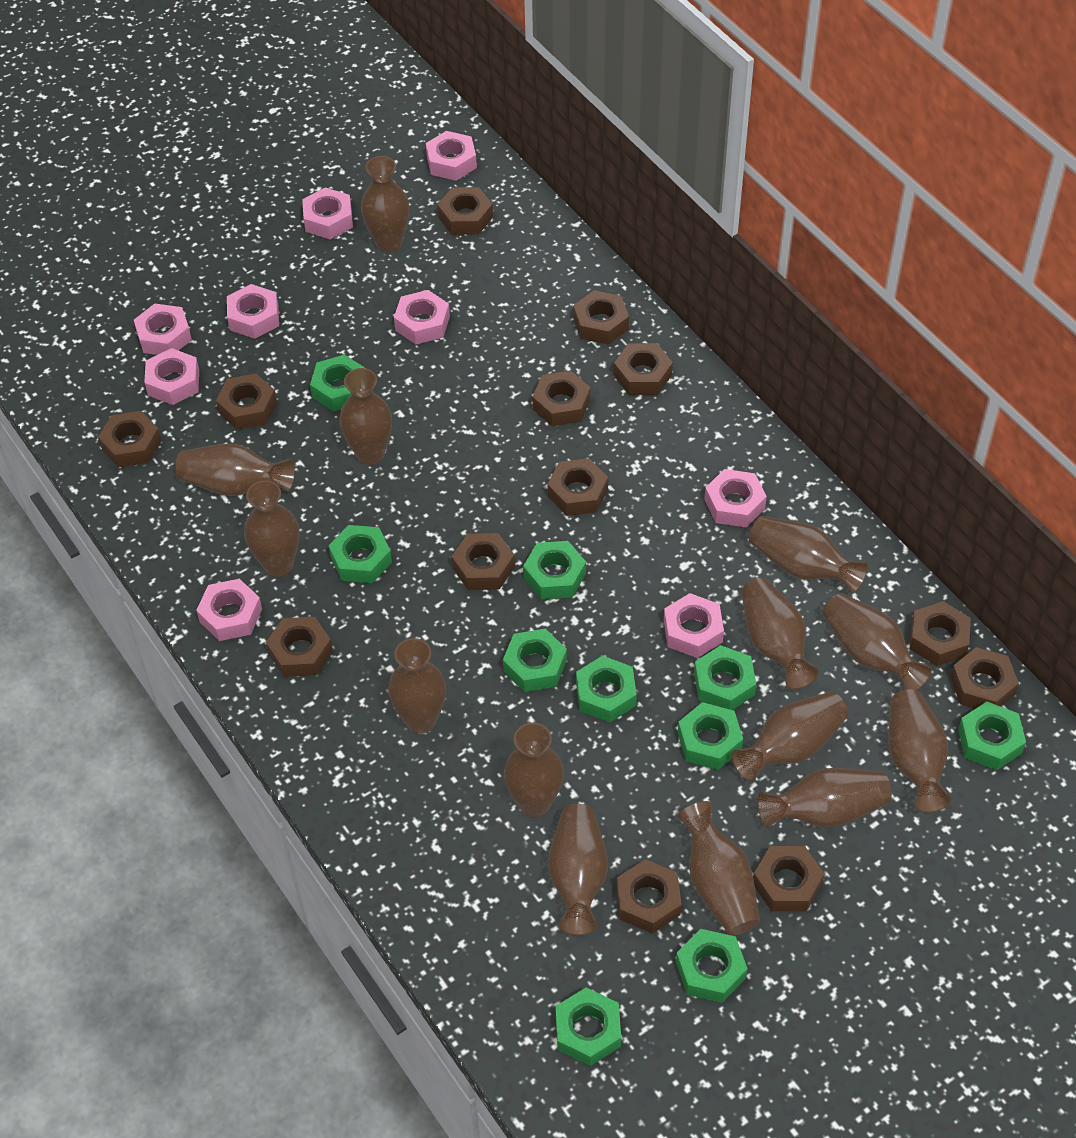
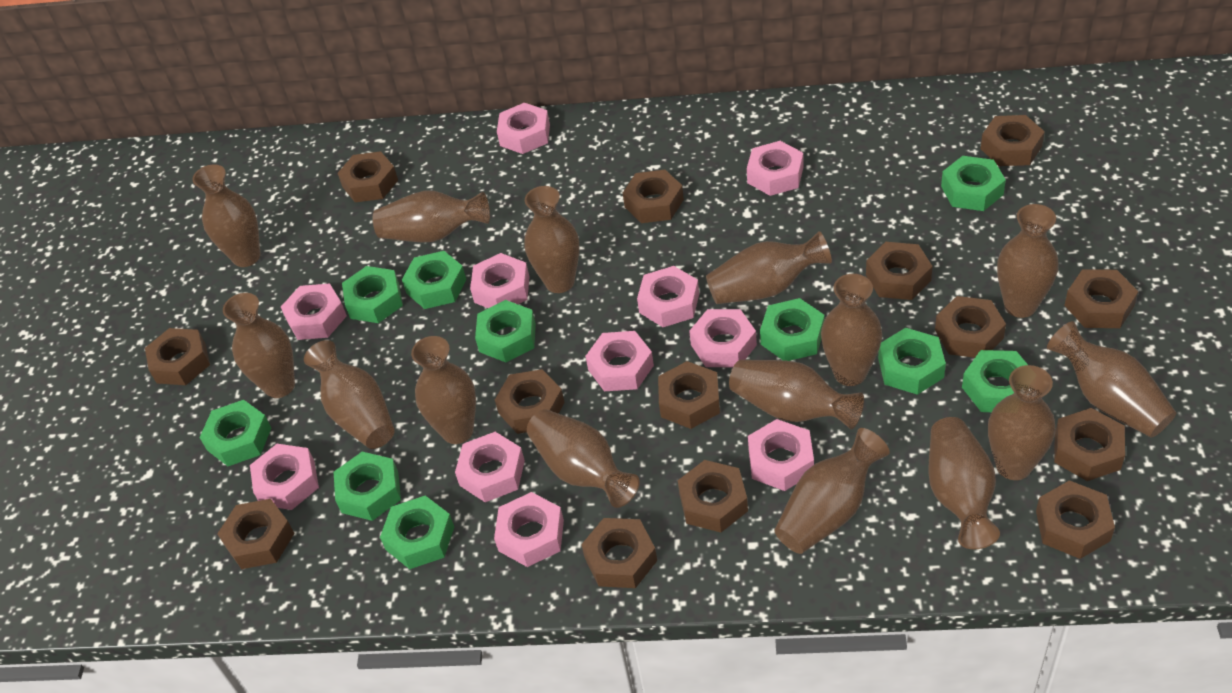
brown nut: 13 -> 14
brown vase: 14 -> 15
pink nut: 9 -> 11

